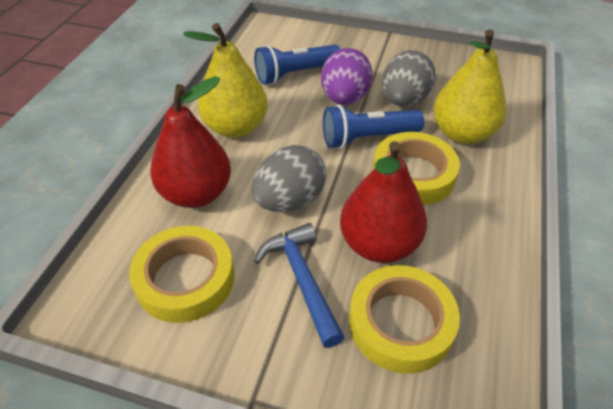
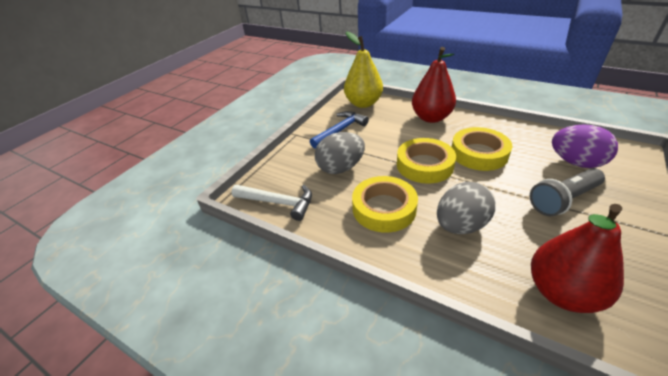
blue flashlight: 2 -> 0
grey flashlight: 0 -> 1
white hammer: 0 -> 1
yellow pear: 2 -> 1

